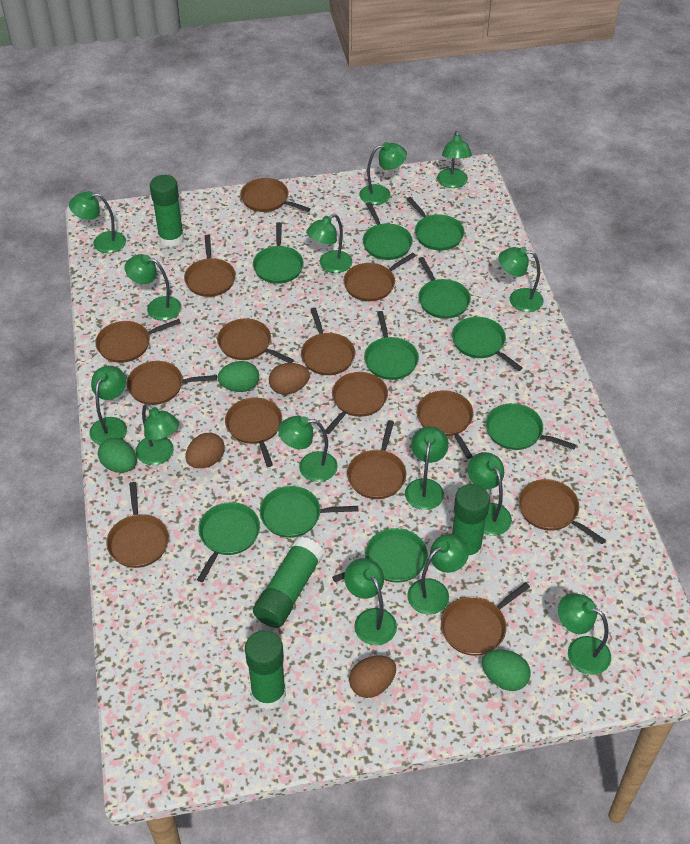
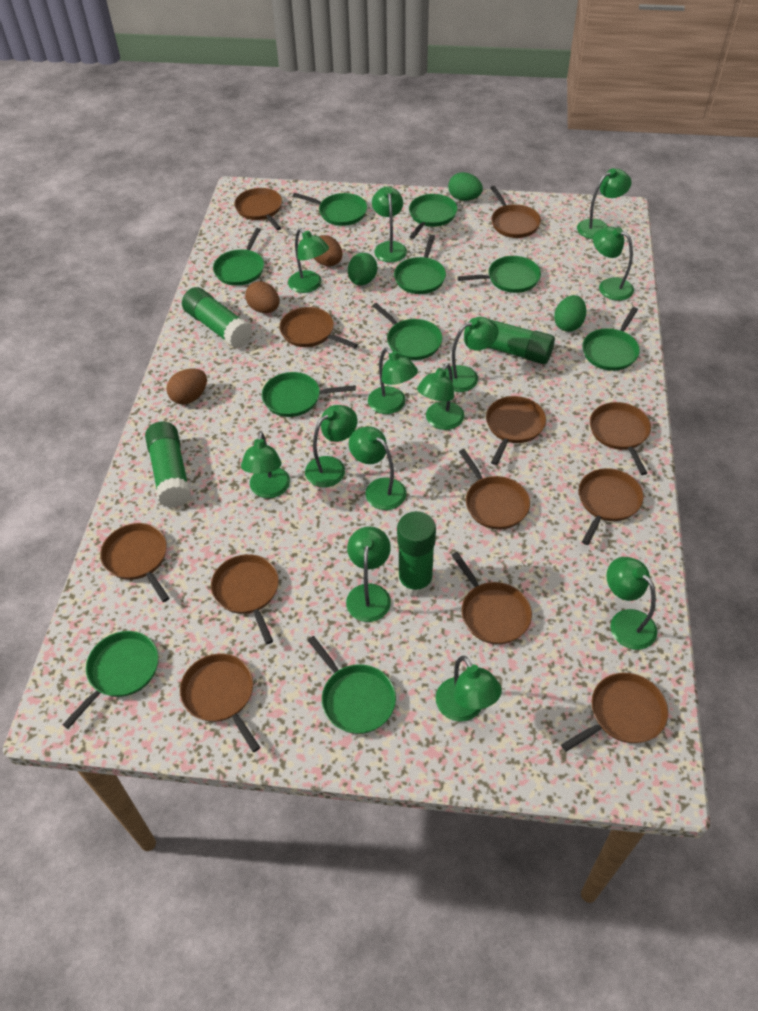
brown pan: 14 -> 12
green lamp: 14 -> 13

